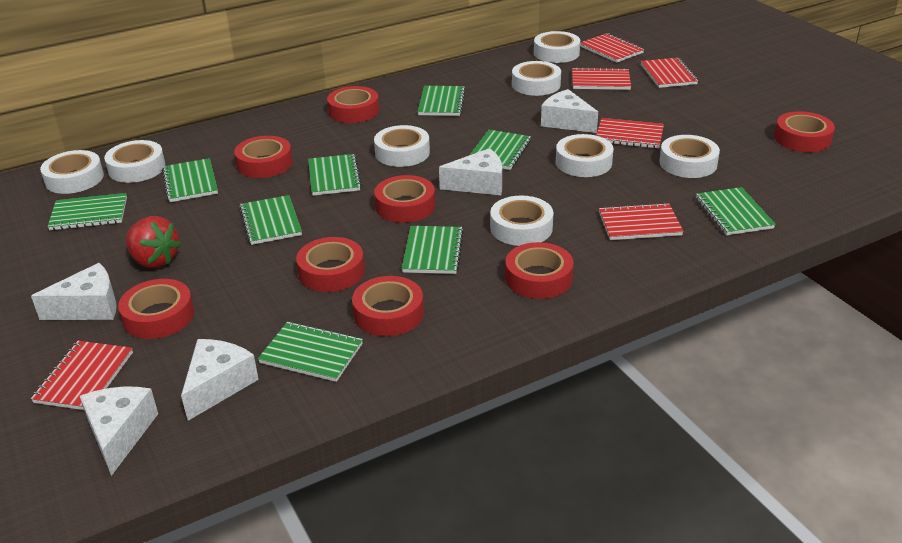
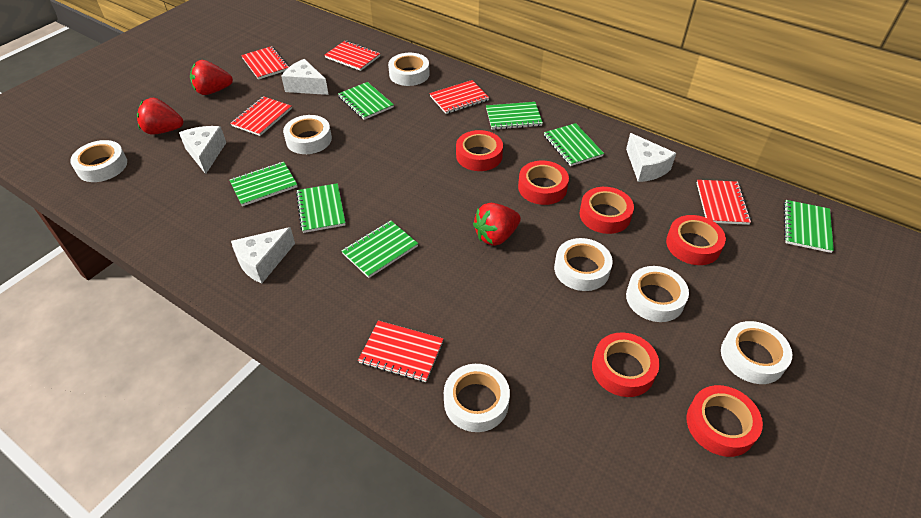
green notebook: 9 -> 7
red strawberry: 1 -> 3
red tape: 8 -> 6
white cheese: 5 -> 4
white tape: 8 -> 7

